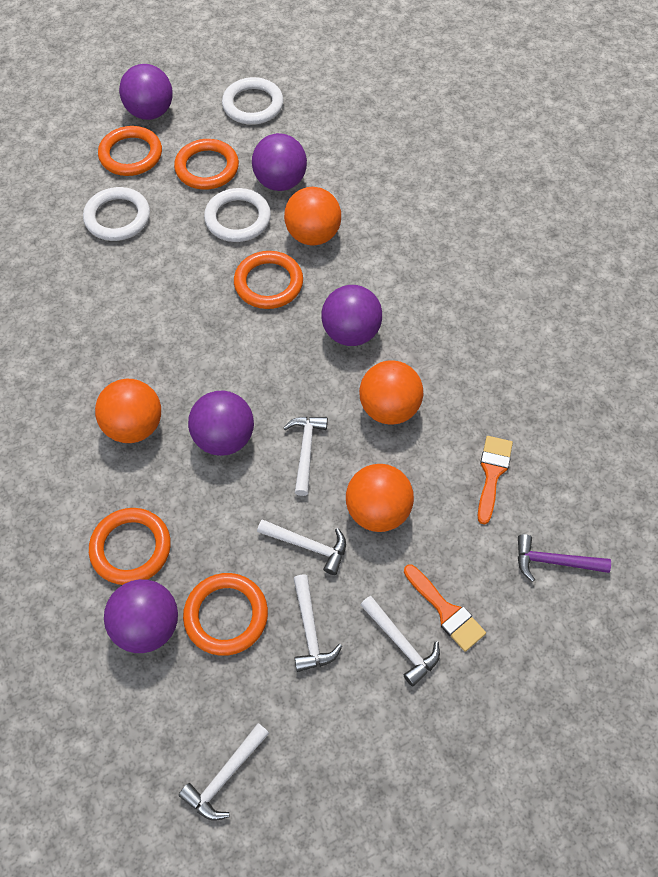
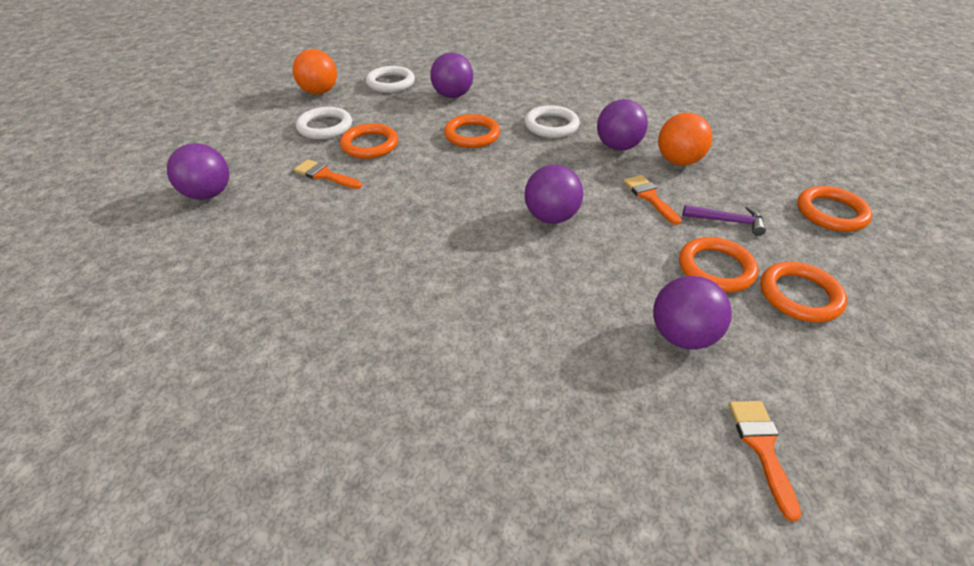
orange ball: 4 -> 2
orange brush: 2 -> 3
white hammer: 5 -> 0

